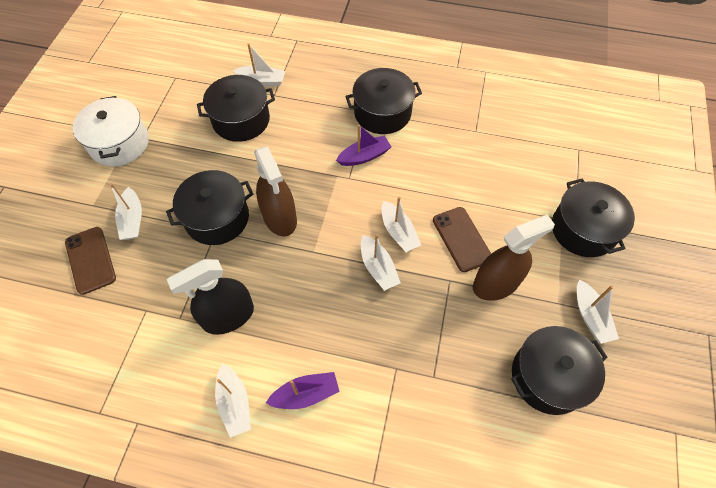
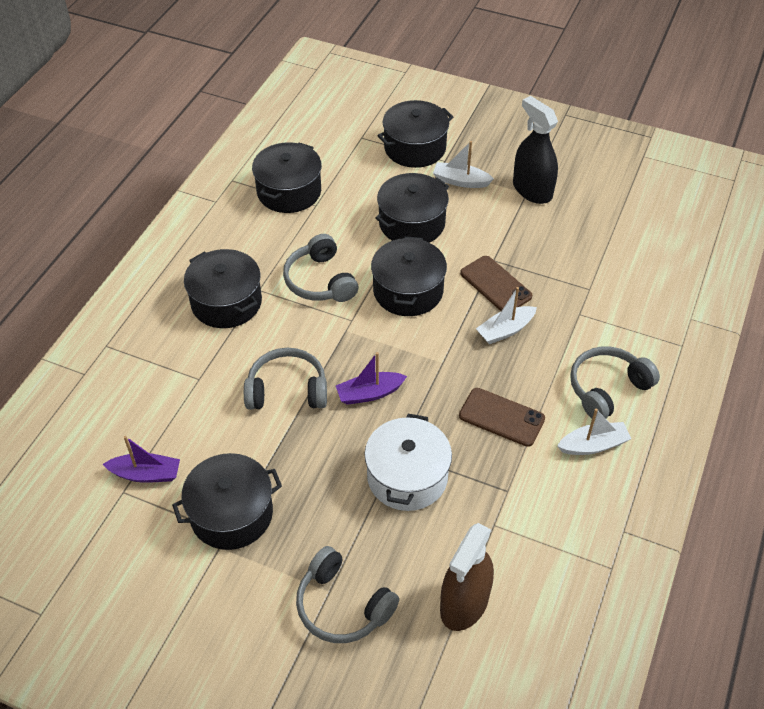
black pot: 5 -> 6
brown spray bottle: 2 -> 1
grey headphones: 0 -> 4
white boat: 6 -> 3

